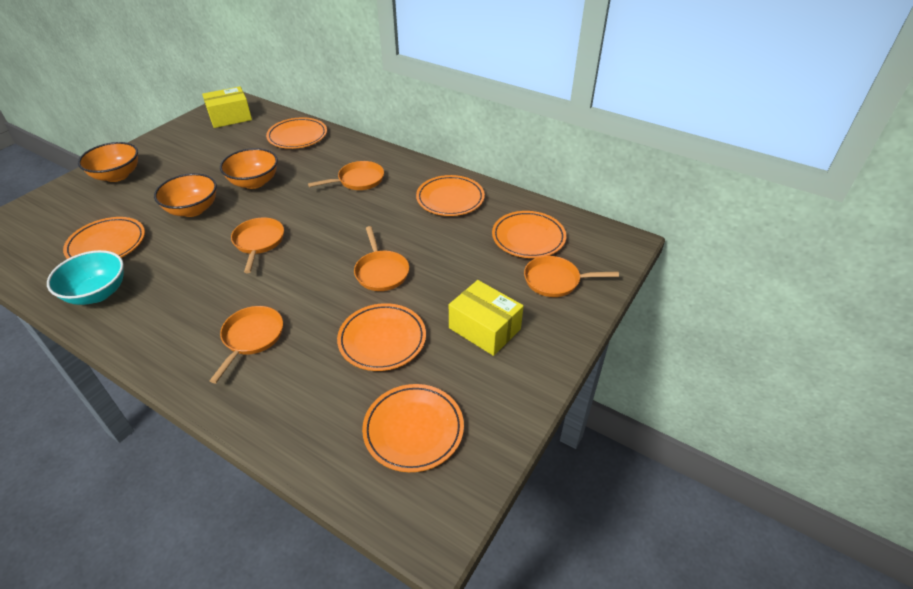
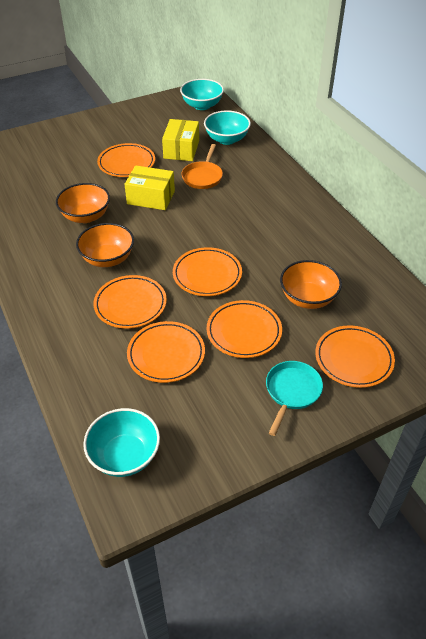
orange pan: 5 -> 1
turquoise bowl: 1 -> 3
turquoise pan: 0 -> 1

